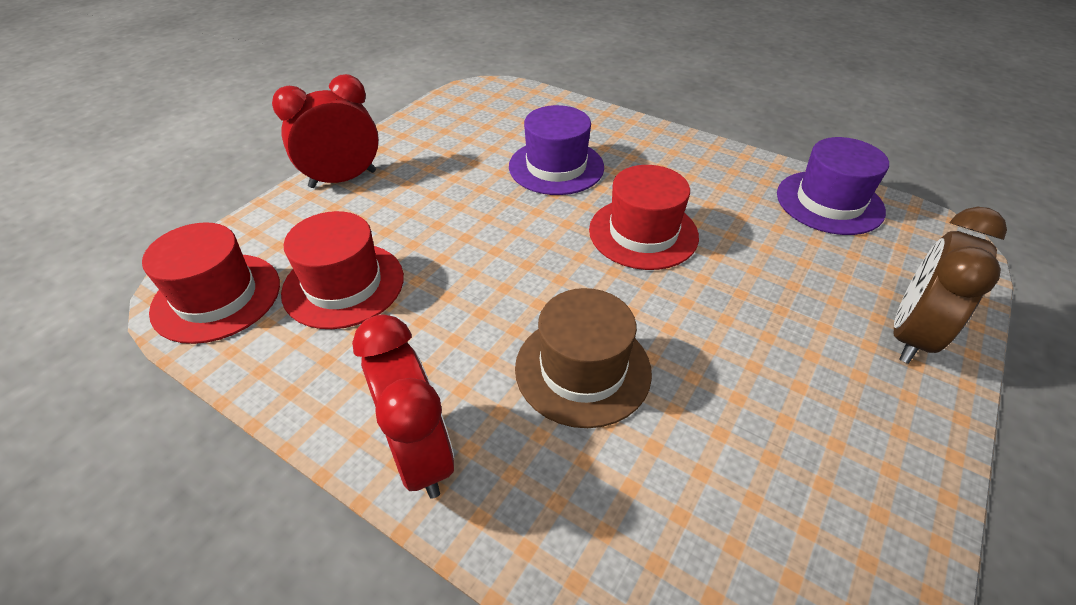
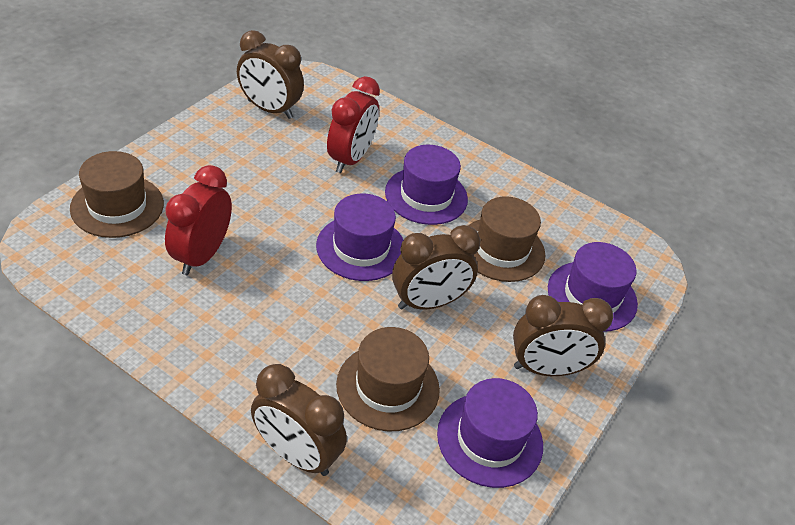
brown clock: 1 -> 4
brown hat: 1 -> 3
purple hat: 2 -> 4
red hat: 3 -> 0

